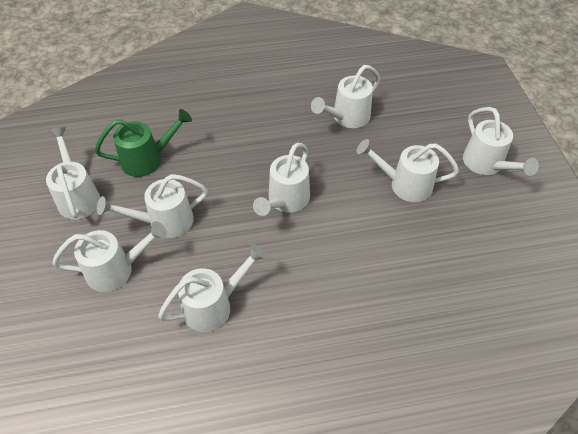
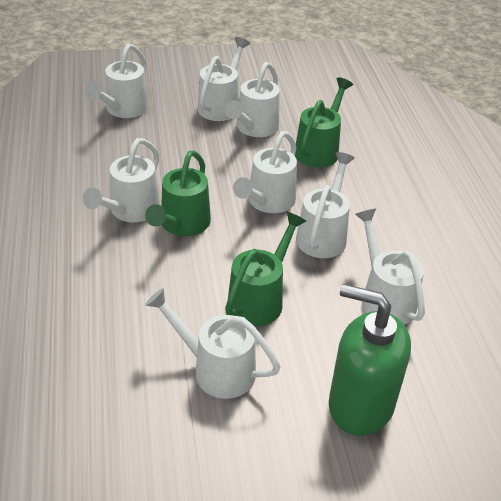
green soap dispenser: 0 -> 1
green watering can: 1 -> 3

